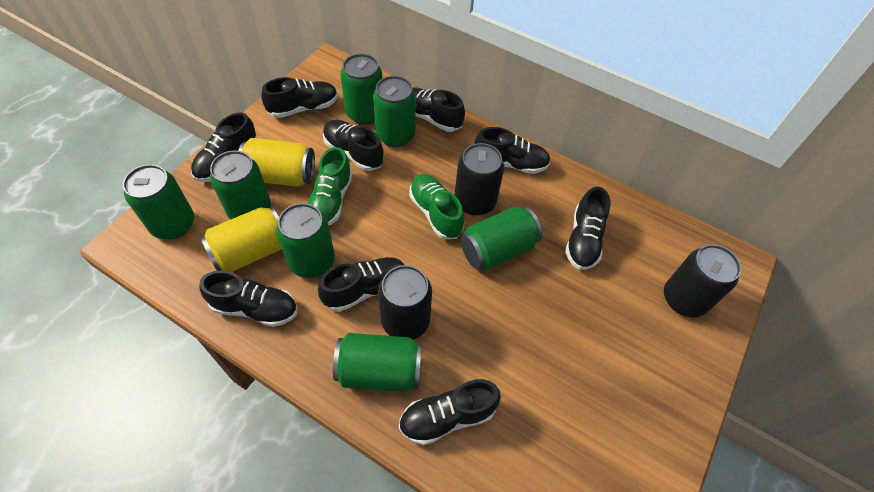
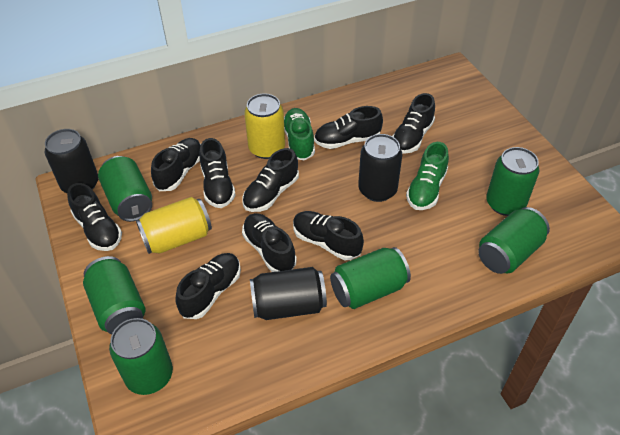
green can: 7 -> 6

